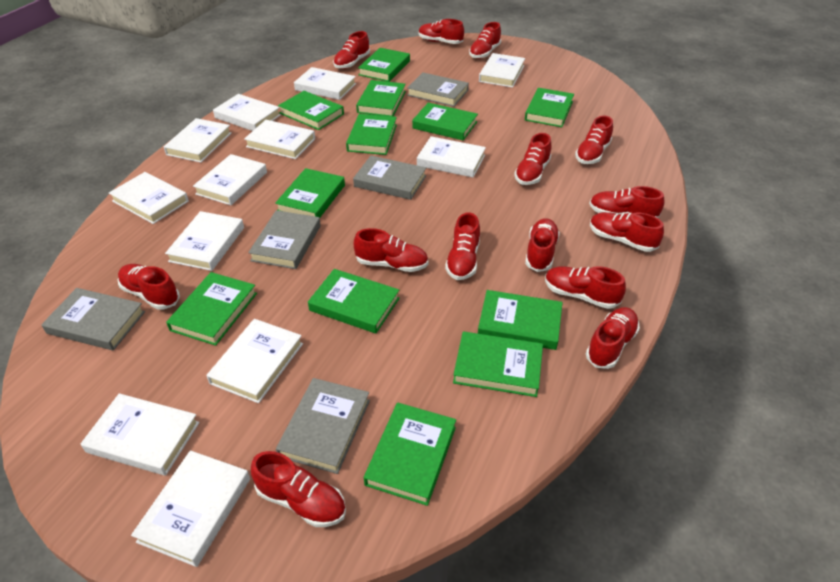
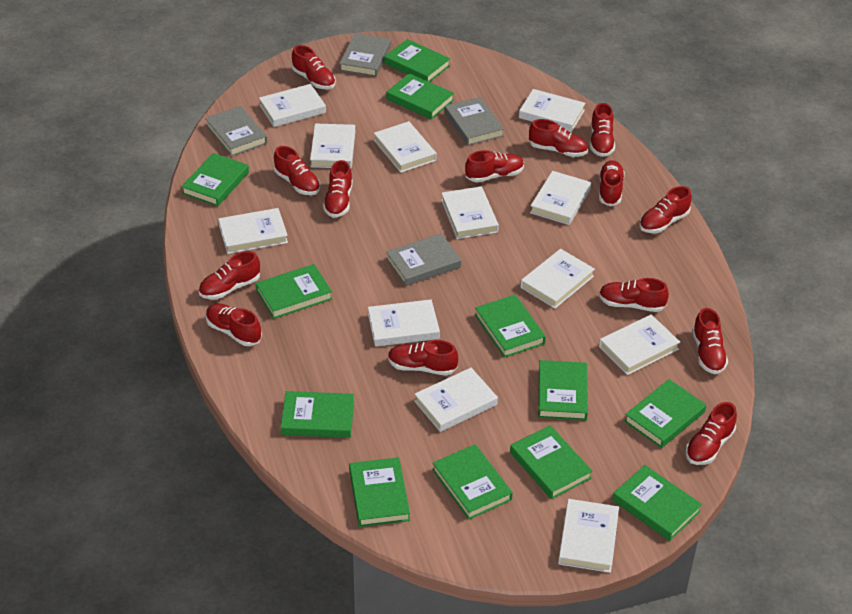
grey book: 5 -> 4

